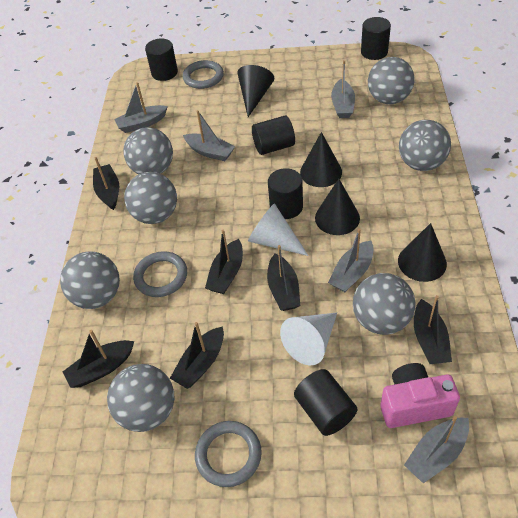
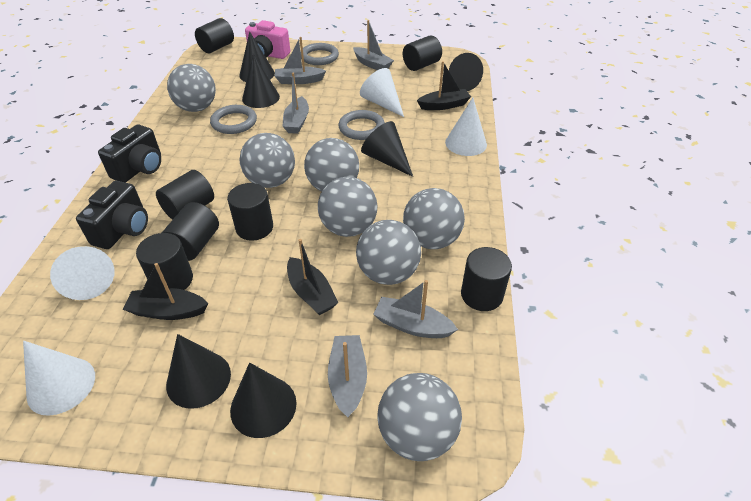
black boat: 6 -> 3
black camera: 0 -> 2
black cone: 4 -> 6
black cylinder: 5 -> 7
white cone: 2 -> 4

